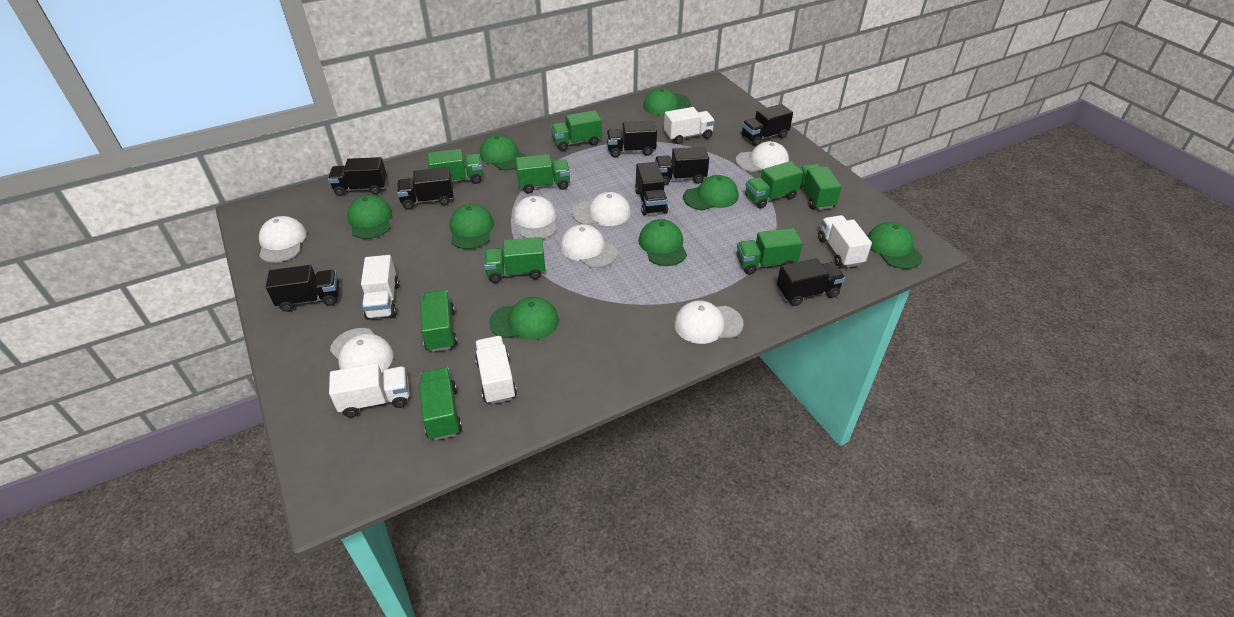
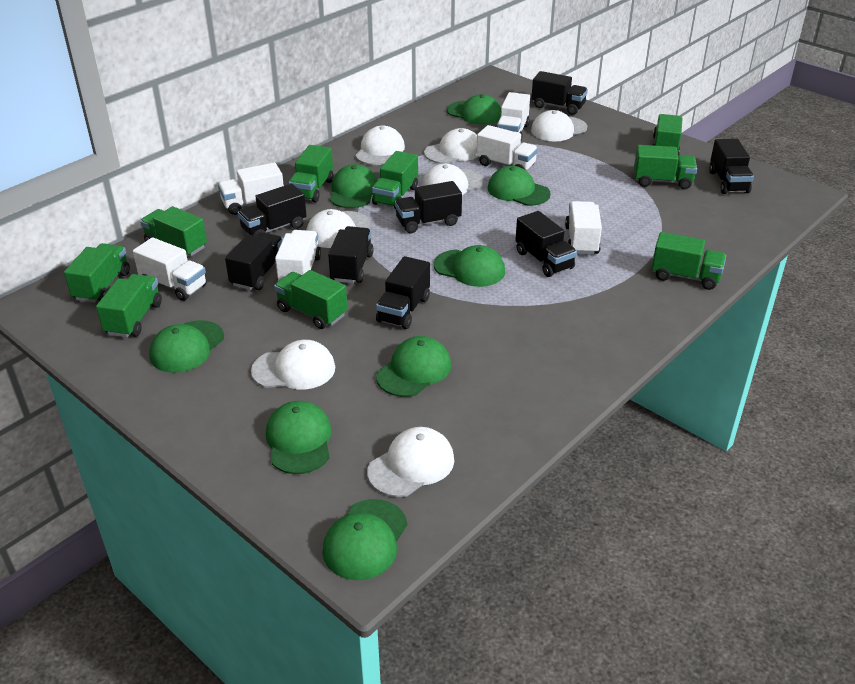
white truck: 5 -> 6

